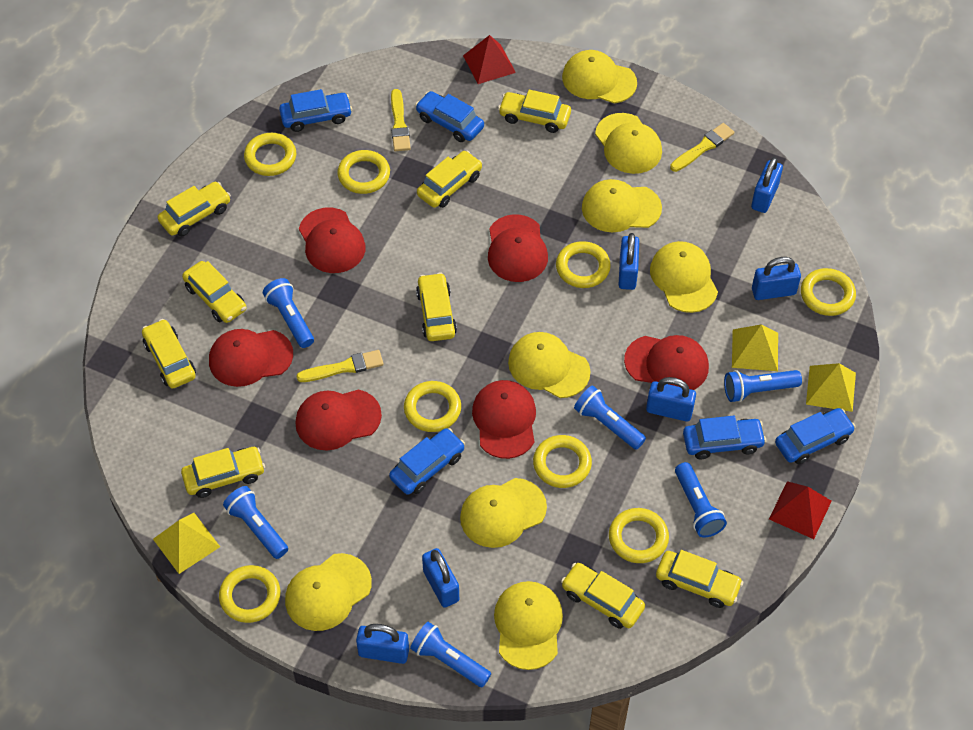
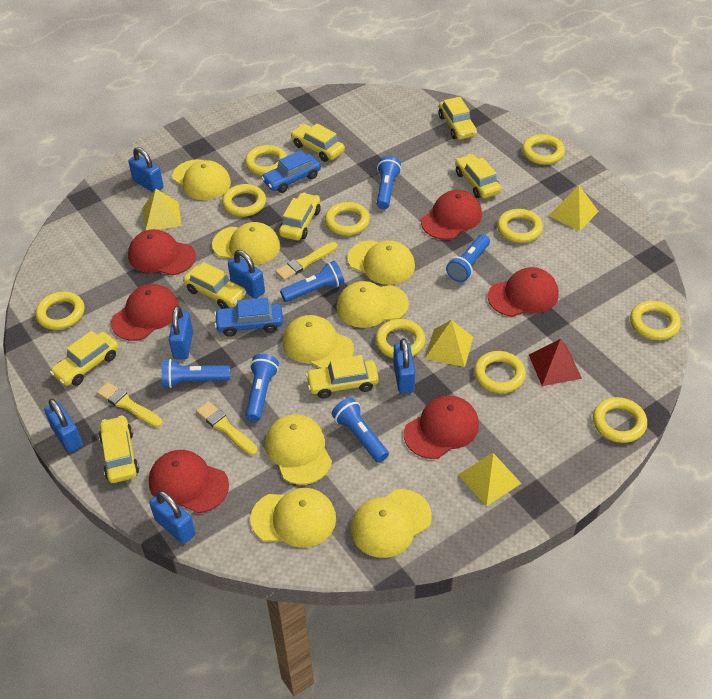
blue car: 5 -> 2
red pyramid: 2 -> 1
yellow car: 9 -> 8
yellow pyramid: 3 -> 4
yellow ring: 8 -> 10

